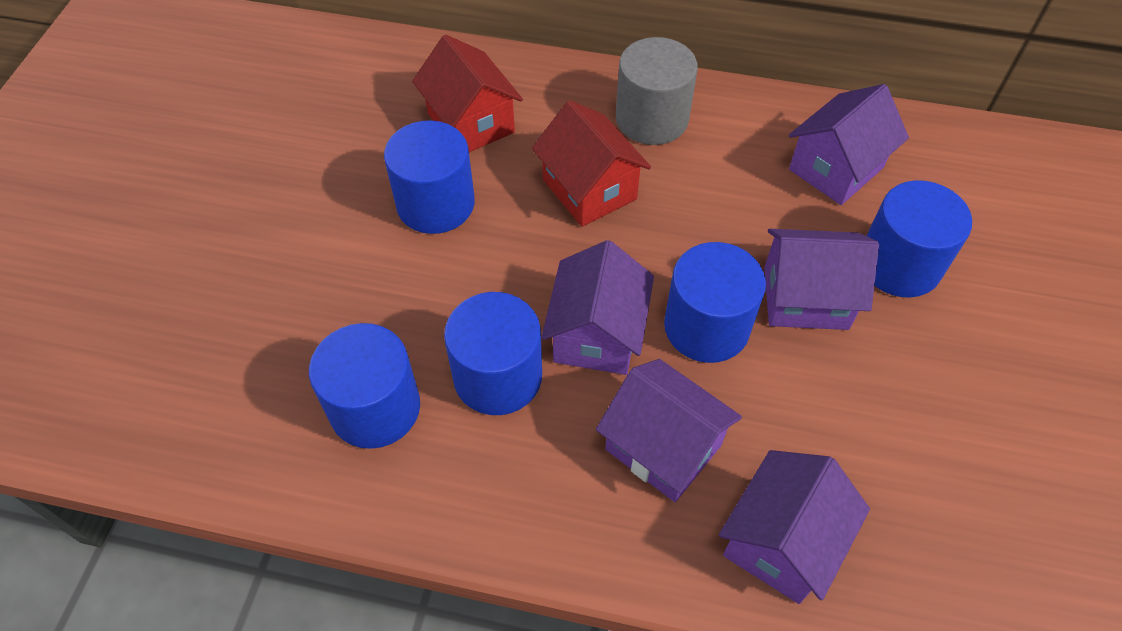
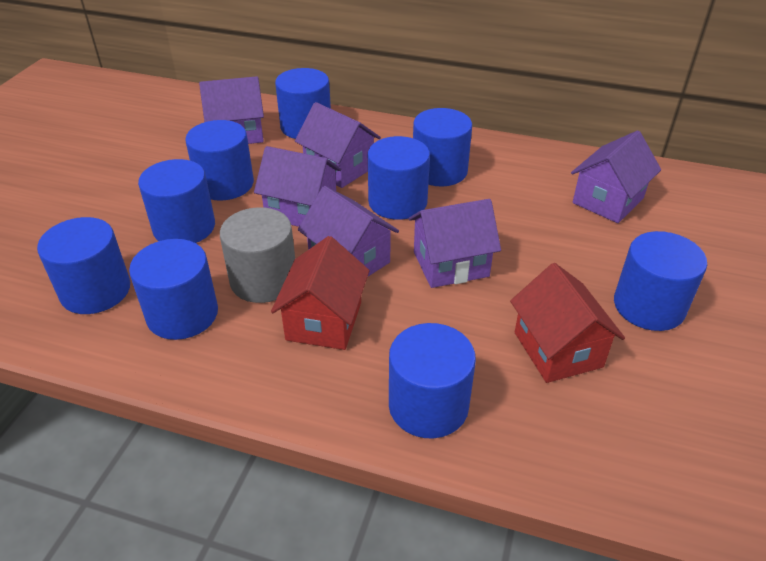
blue cylinder: 5 -> 9
purple house: 5 -> 6

